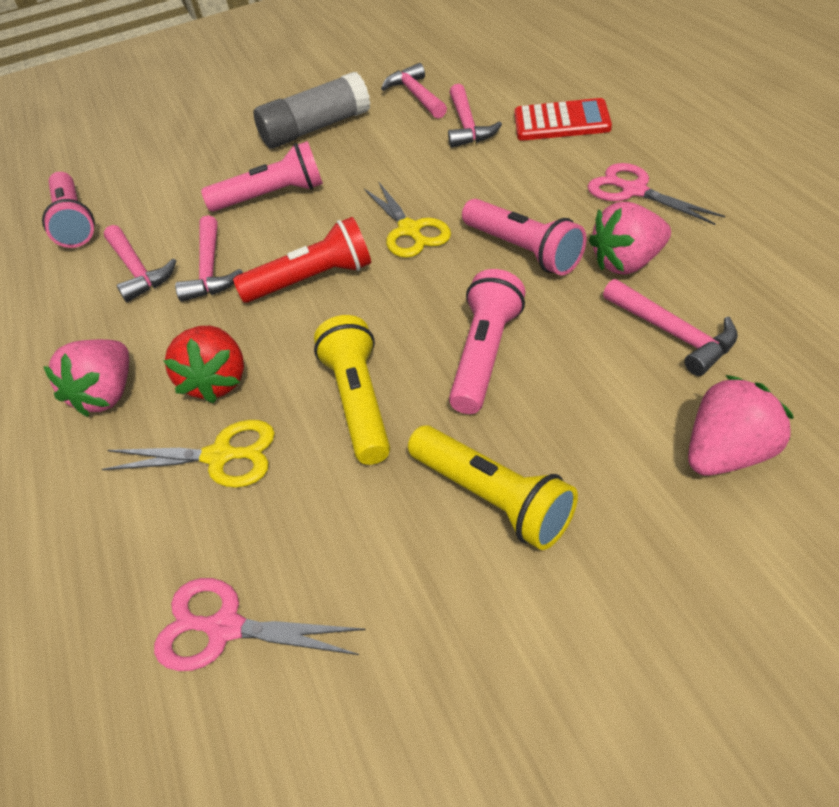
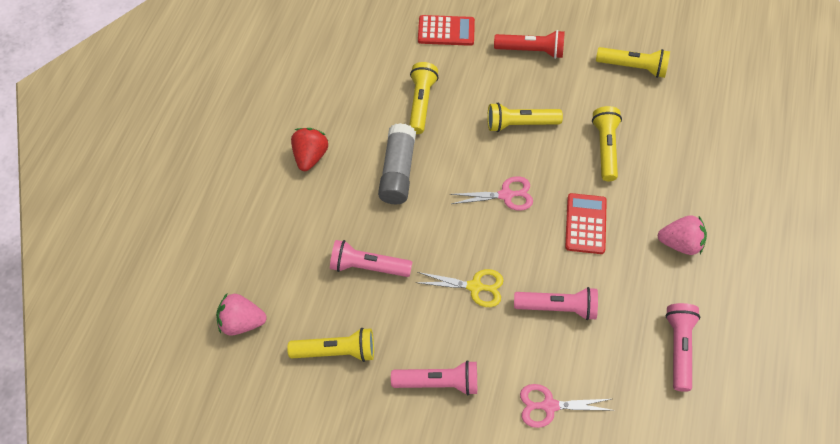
pink hammer: 5 -> 0
pink strawberry: 3 -> 2
red calculator: 1 -> 2
yellow flashlight: 2 -> 5
yellow scissors: 2 -> 1

